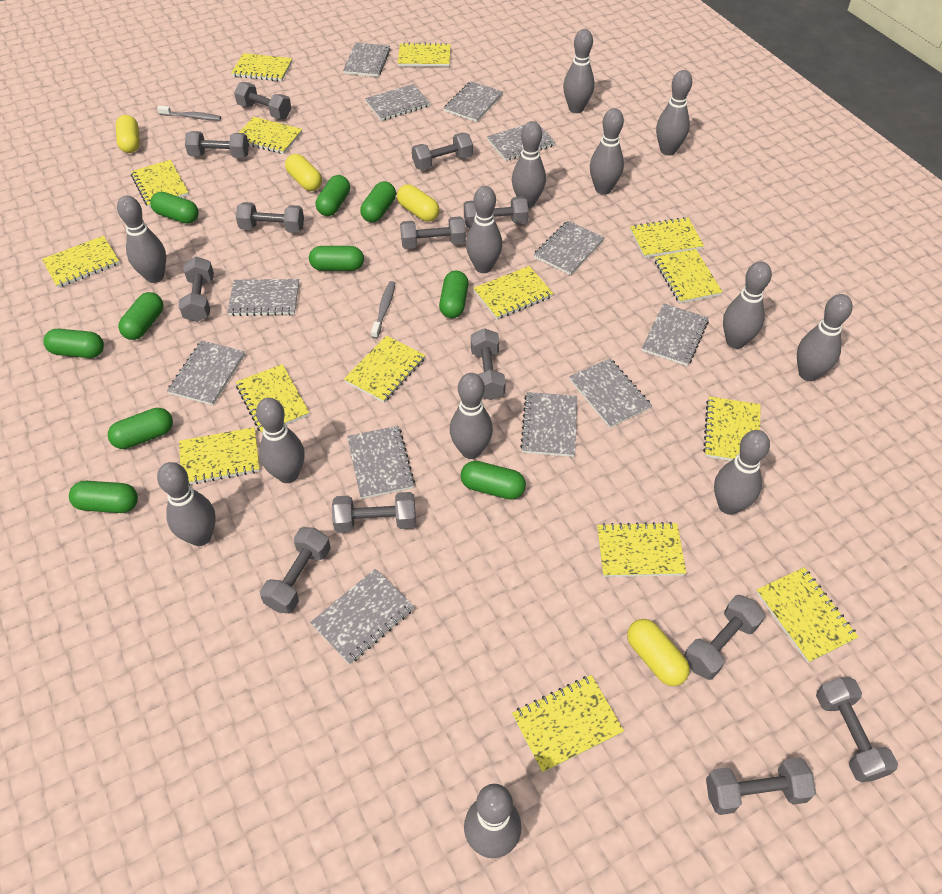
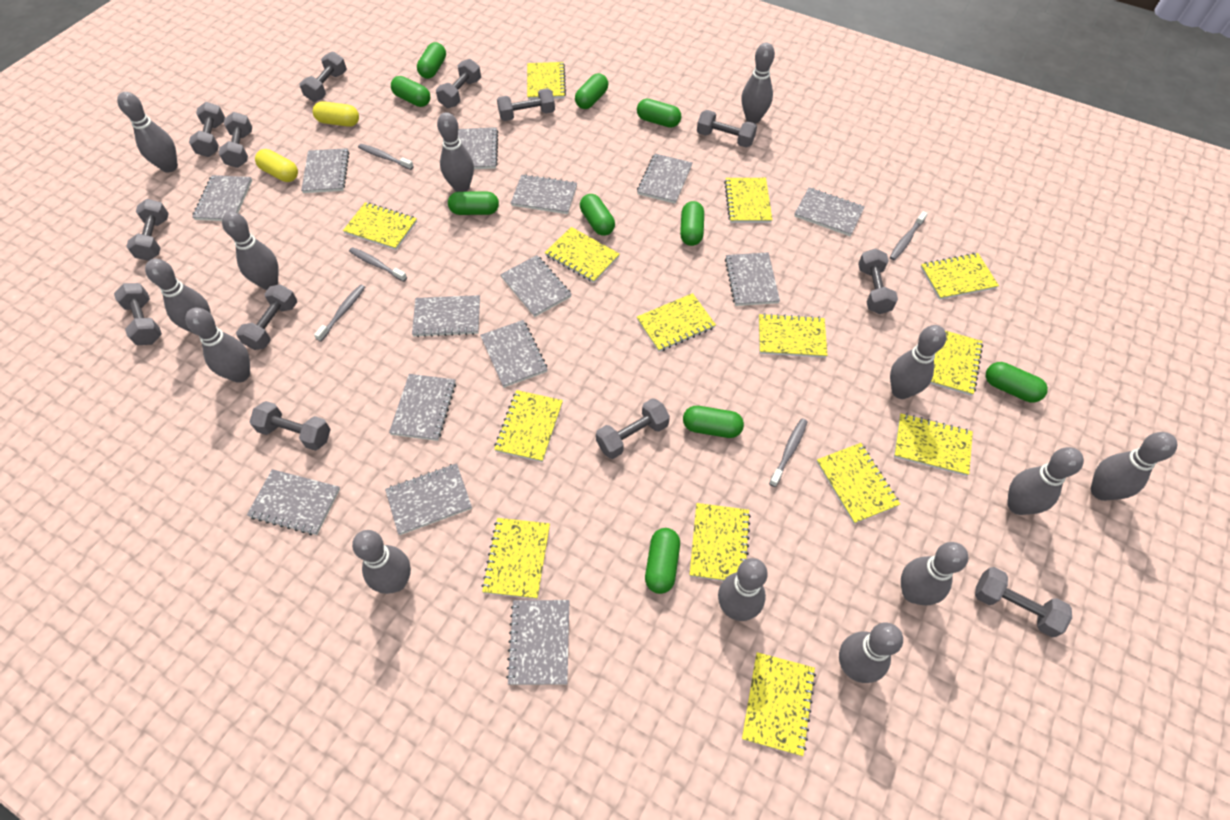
grey notebook: 12 -> 14
grey toothbrush: 2 -> 5
yellow capsule: 4 -> 2
yellow notebook: 15 -> 14

